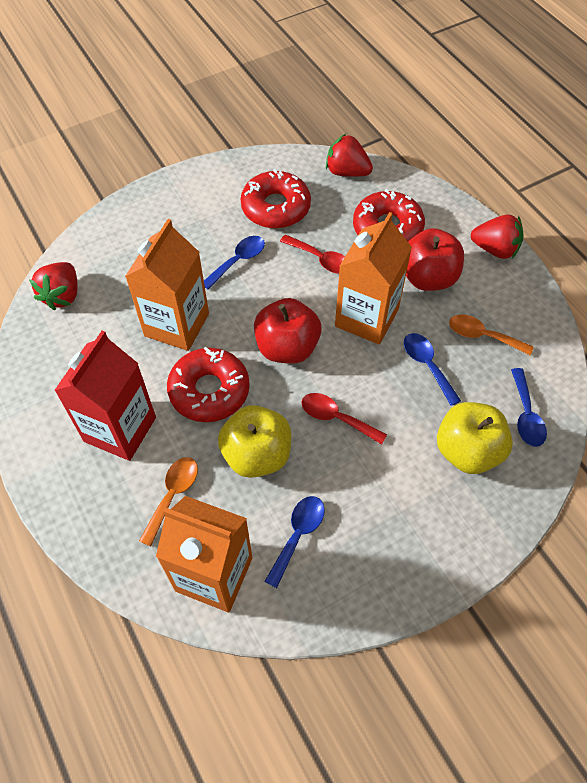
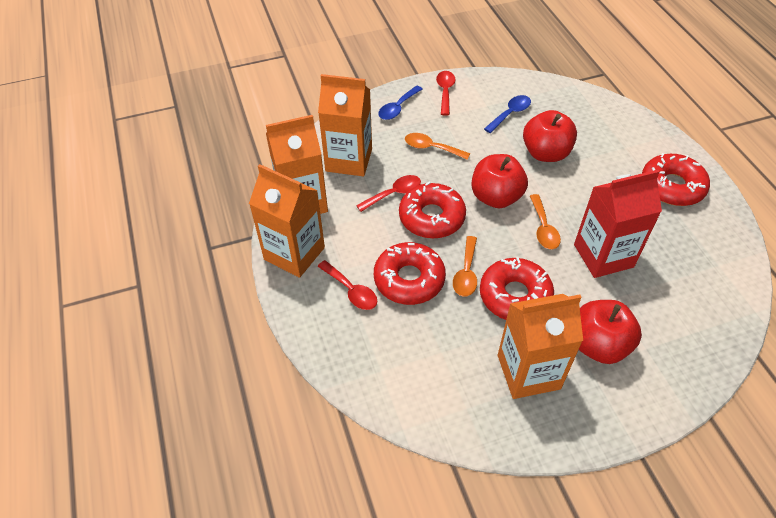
blue spoon: 4 -> 2
orange carton: 3 -> 4
orange spoon: 2 -> 3
red apple: 2 -> 3
red donut: 3 -> 4
red spoon: 2 -> 3
red strawberry: 3 -> 0
yellow apple: 2 -> 0

